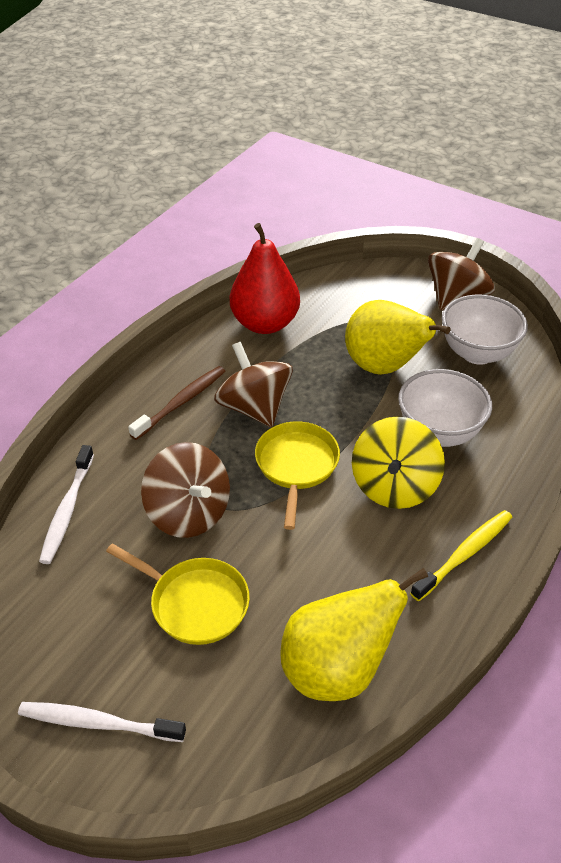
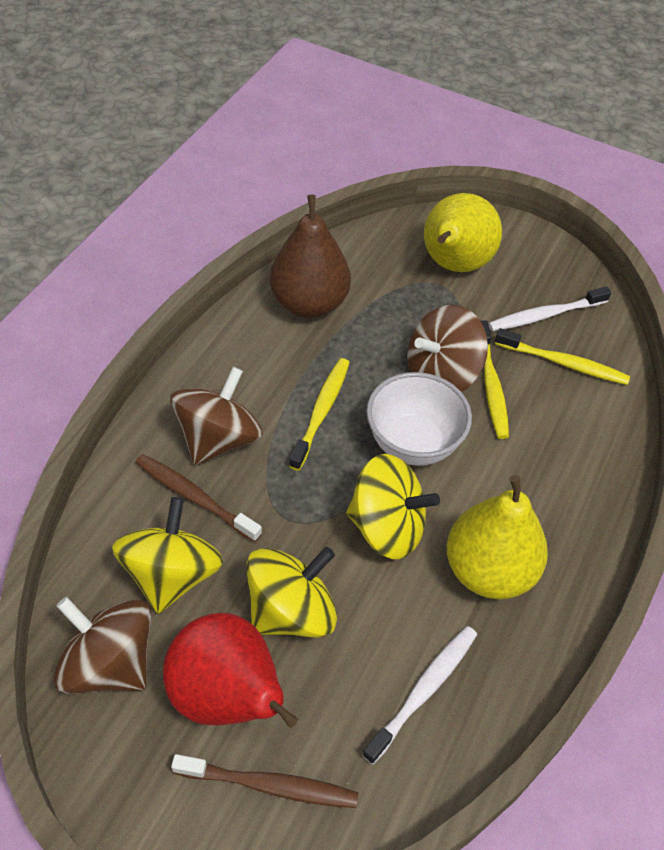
brown pear: 0 -> 1
brown toothbrush: 1 -> 2
white bowl: 2 -> 1
yellow pan: 2 -> 0
yellow spinning top: 1 -> 3
yellow toothbrush: 1 -> 3

